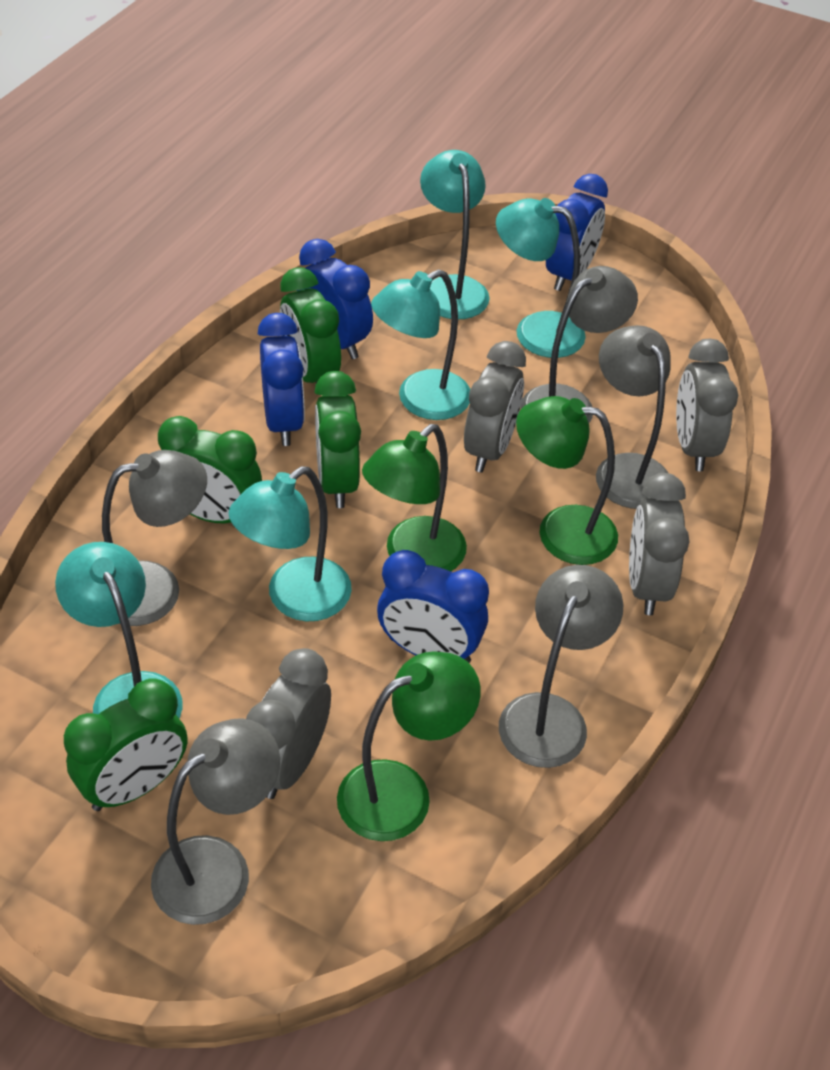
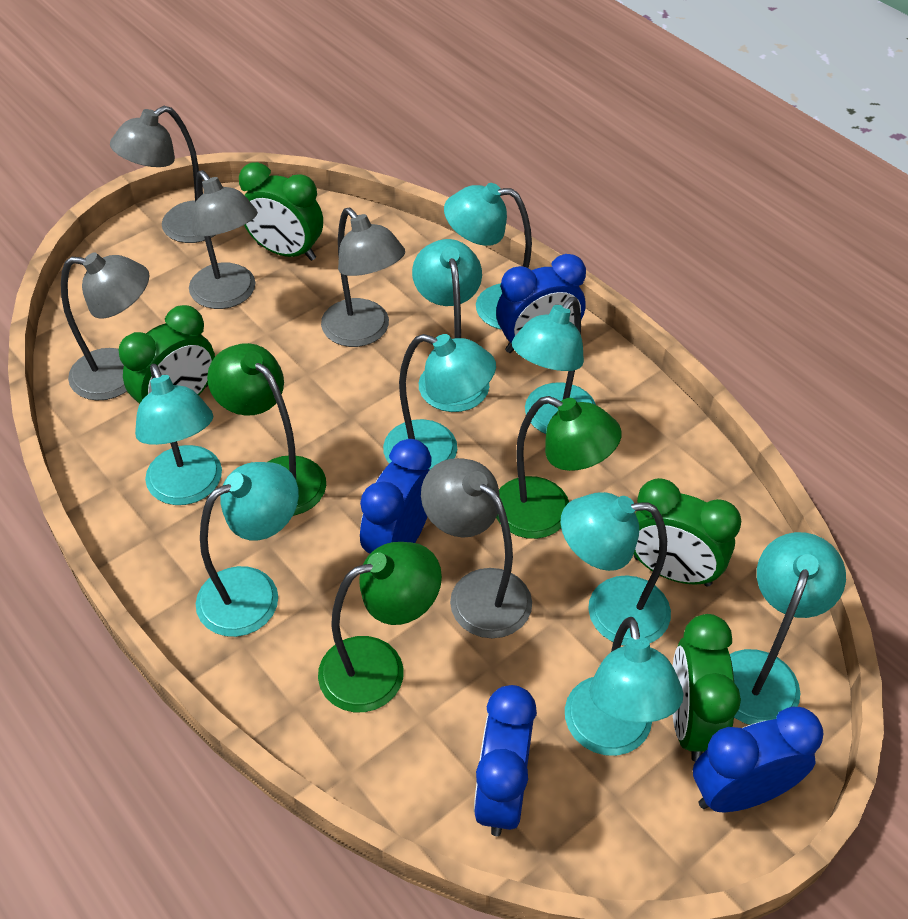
grey clock: 4 -> 0
turquoise lamp: 5 -> 9

